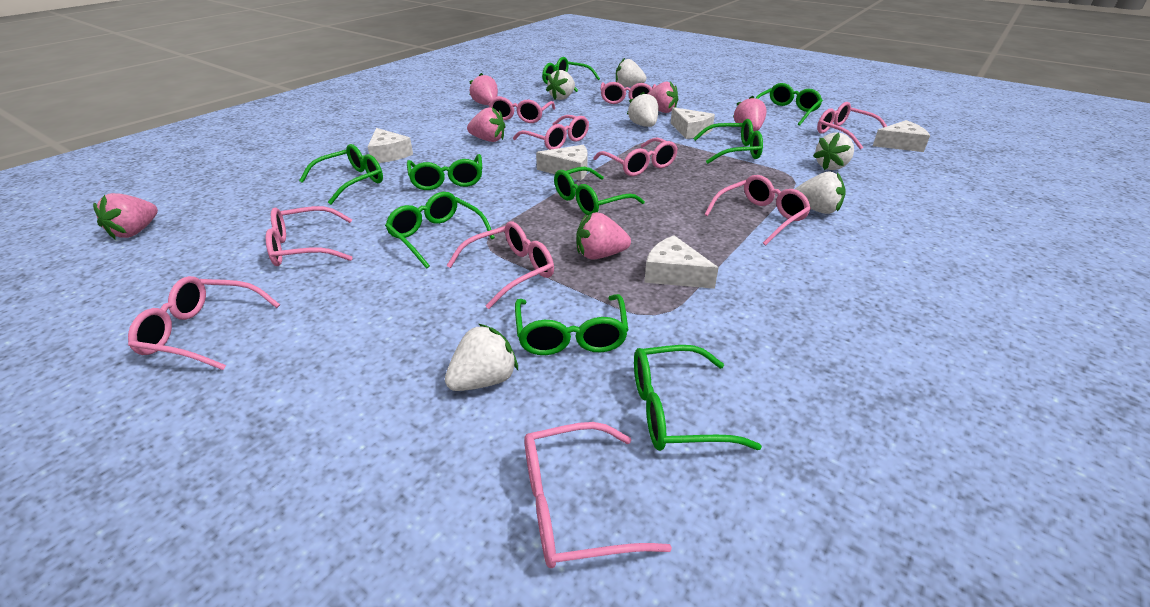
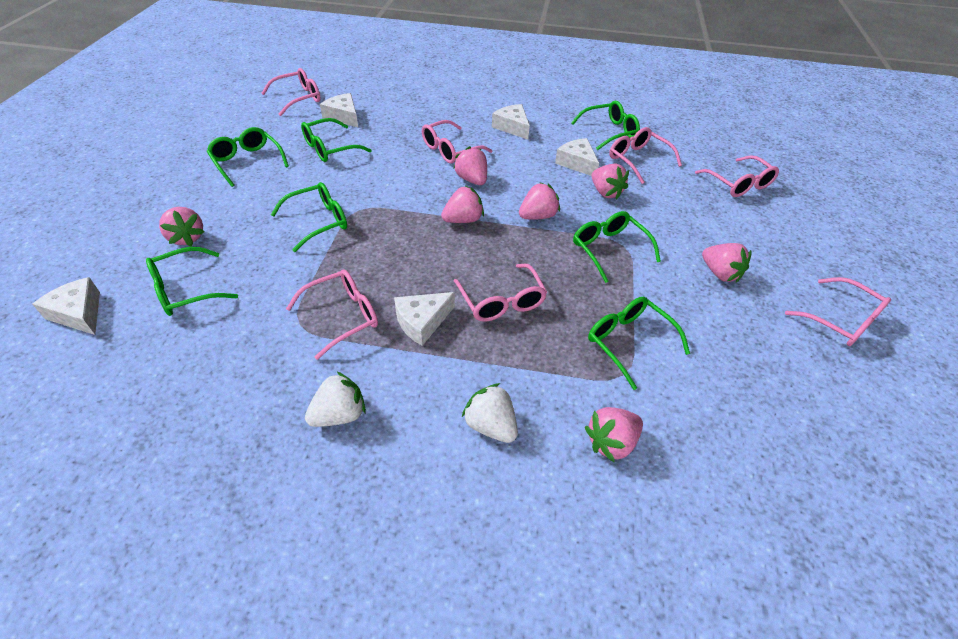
green glasses: 9 -> 7
pink glasses: 10 -> 7
pink strawberry: 6 -> 7
white strawberry: 6 -> 2

